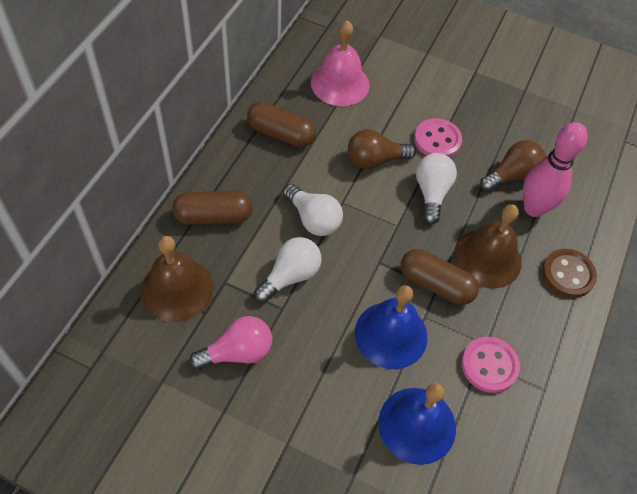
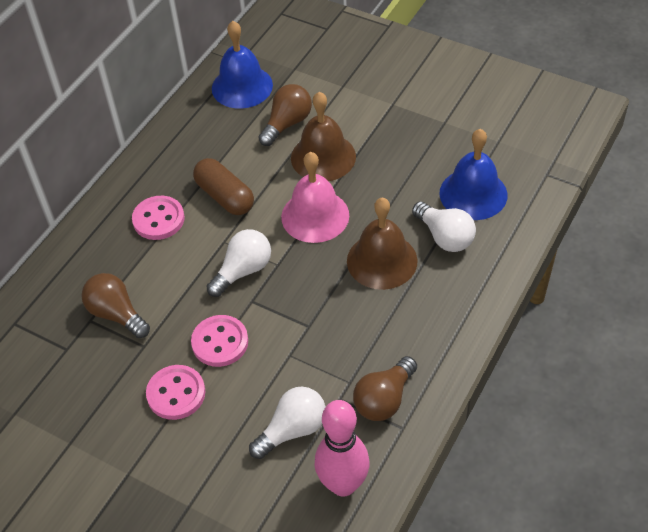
brown button: 1 -> 0
brown capsule: 3 -> 1
brown light bulb: 2 -> 3
pink button: 2 -> 3
pink light bulb: 1 -> 0

